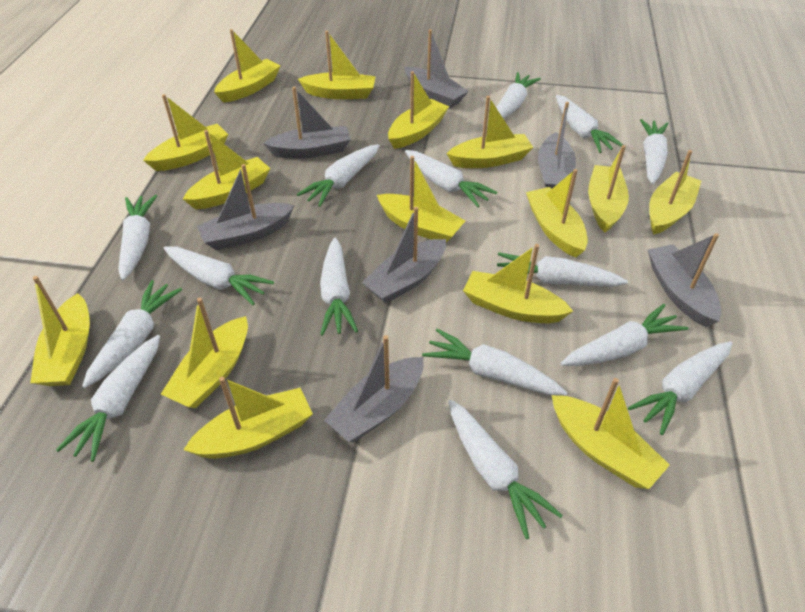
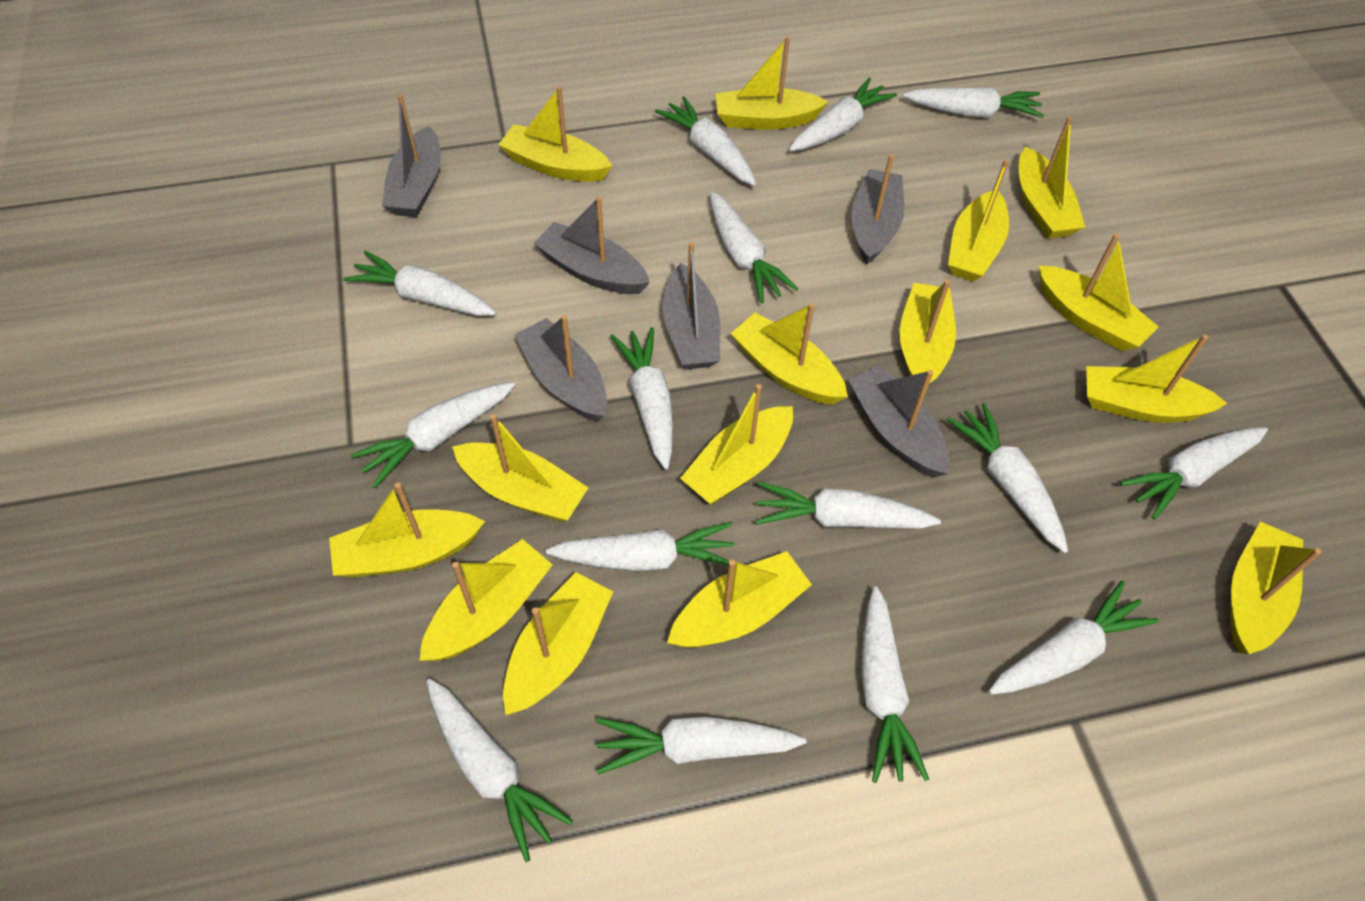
grey boat: 7 -> 6

